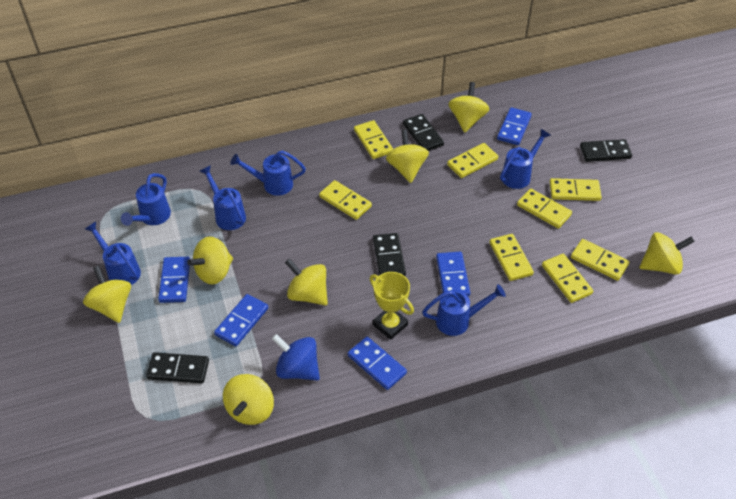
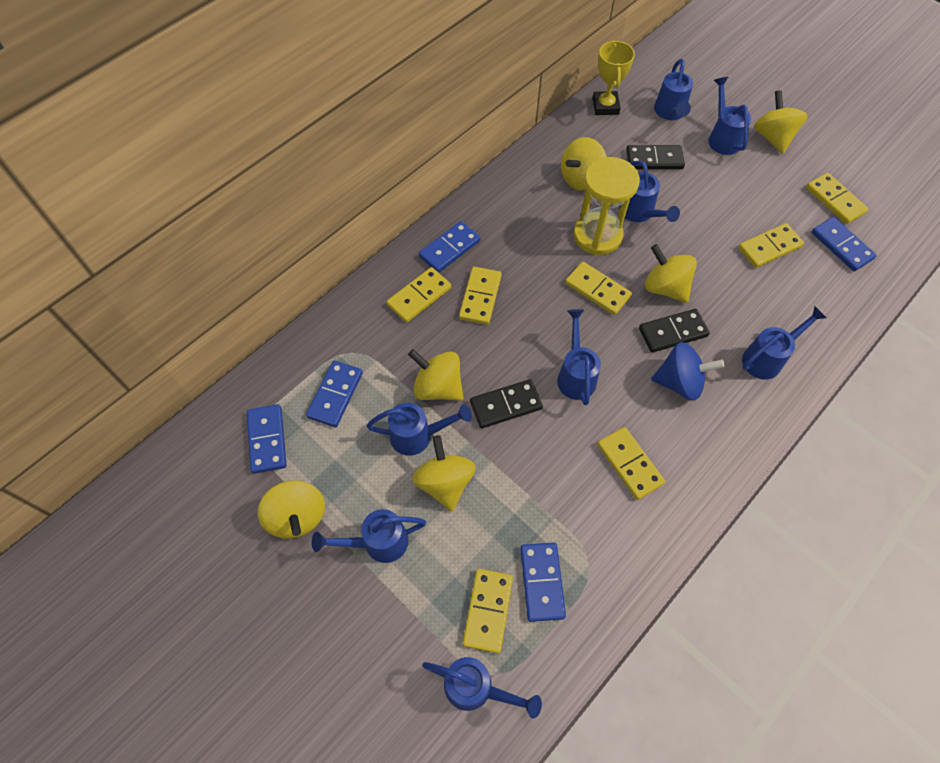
black domino: 4 -> 3
blue watering can: 6 -> 8
yellow domino: 8 -> 7
yellow hourglass: 0 -> 1
yellow spinning top: 7 -> 6

